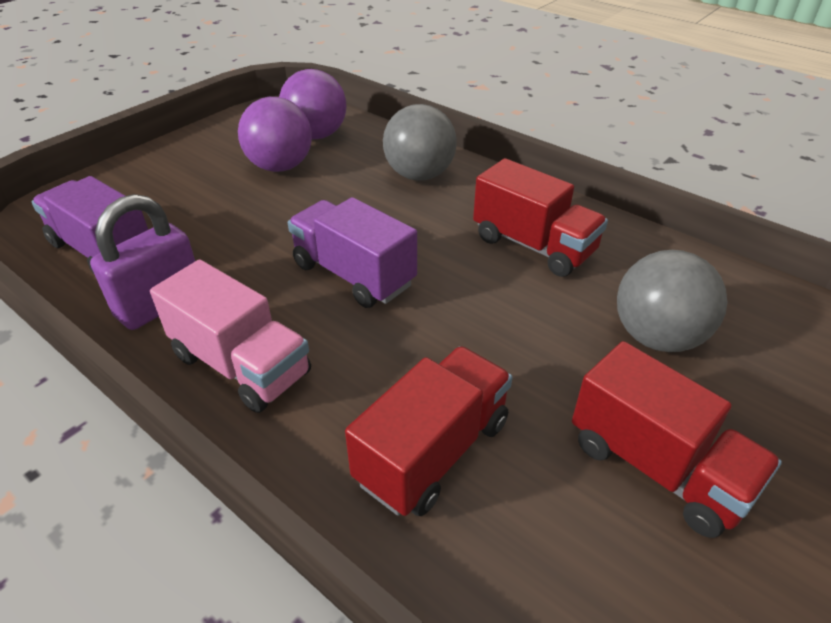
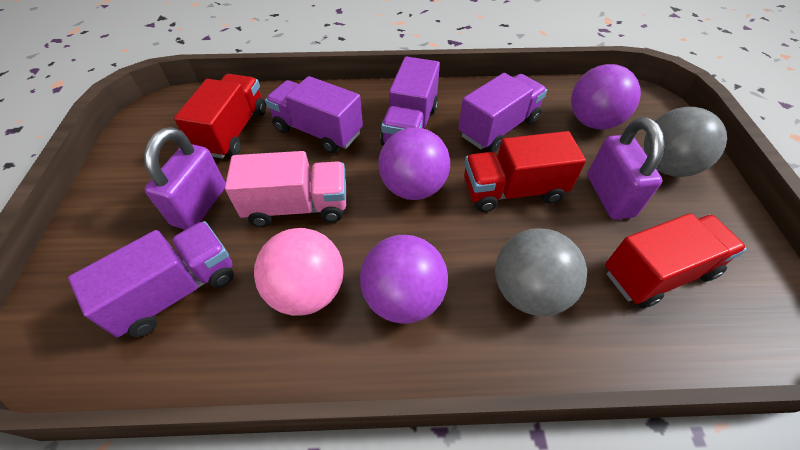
pink ball: 0 -> 1
purple ball: 2 -> 3
purple padlock: 1 -> 2
purple truck: 2 -> 4

